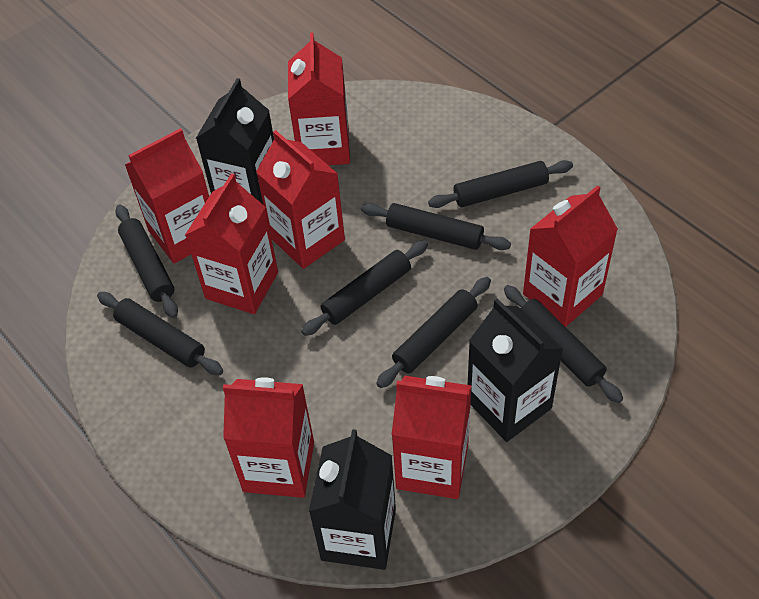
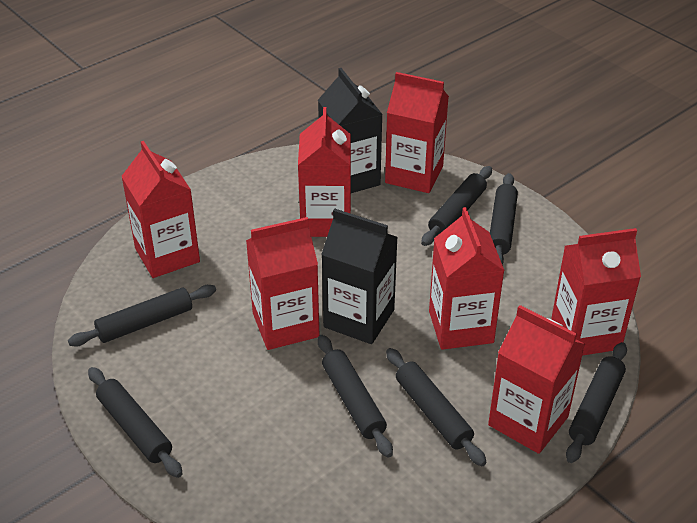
black carton: 3 -> 2

